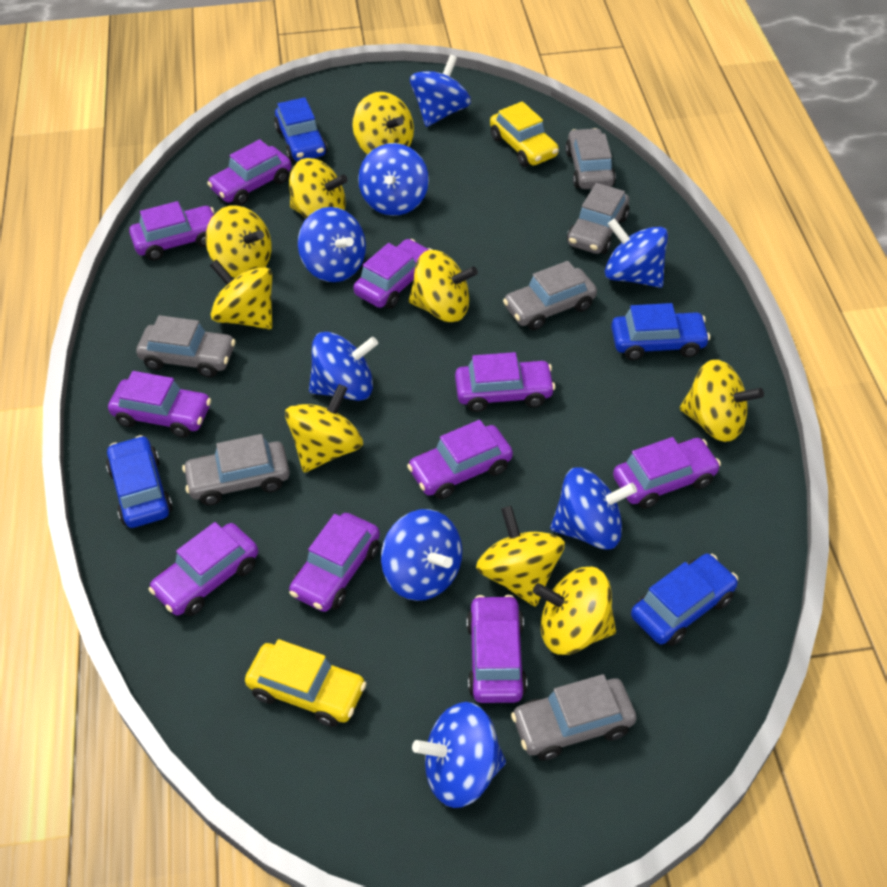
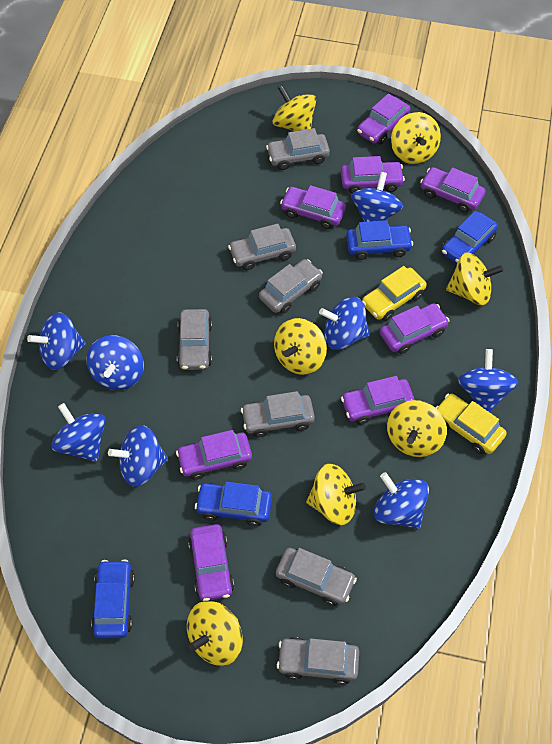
grey car: 6 -> 7
purple car: 10 -> 8
yellow spinning top: 9 -> 7

